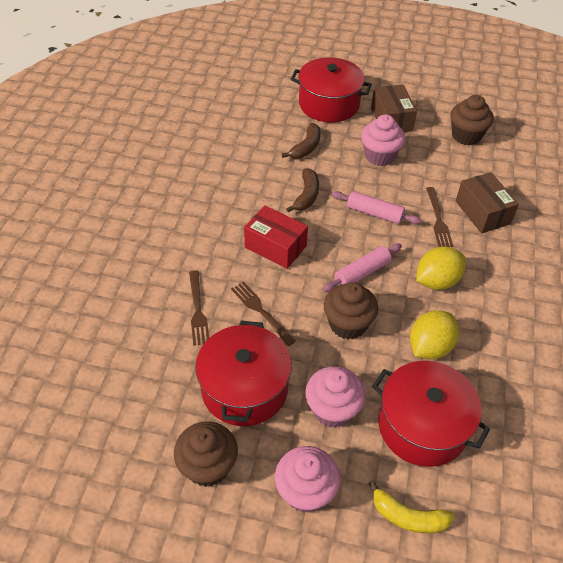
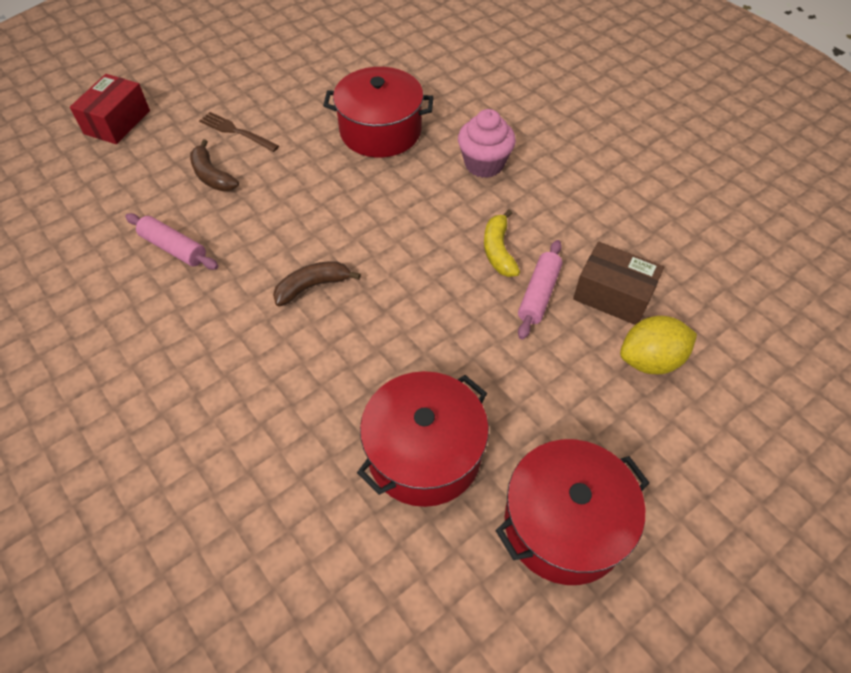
brown box: 2 -> 1
brown cupcake: 3 -> 0
brown fork: 3 -> 1
pink cupcake: 3 -> 1
yellow lemon: 2 -> 1

